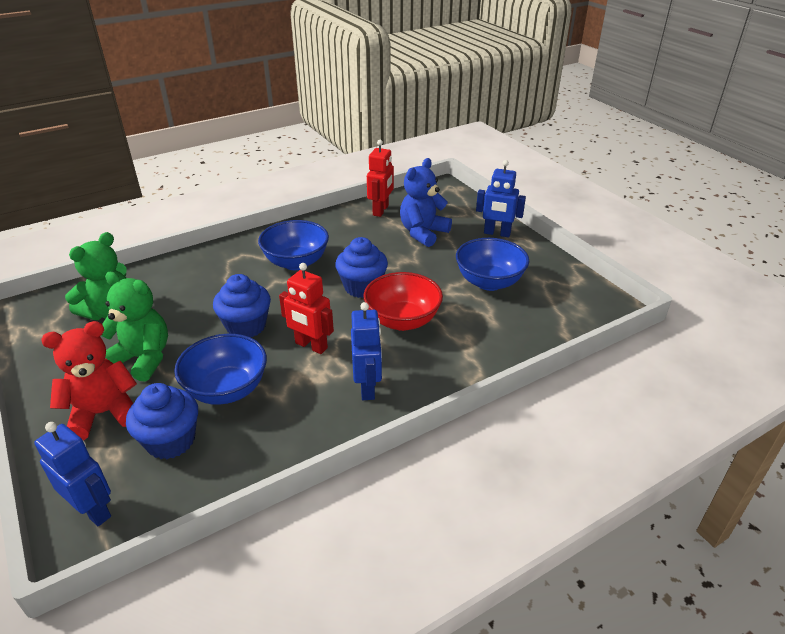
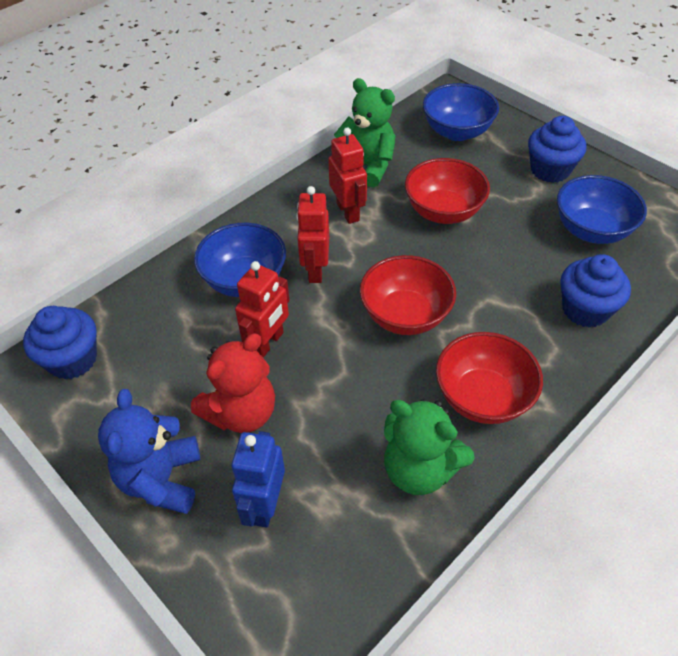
blue robot: 3 -> 1
red bowl: 1 -> 3
red robot: 2 -> 3

